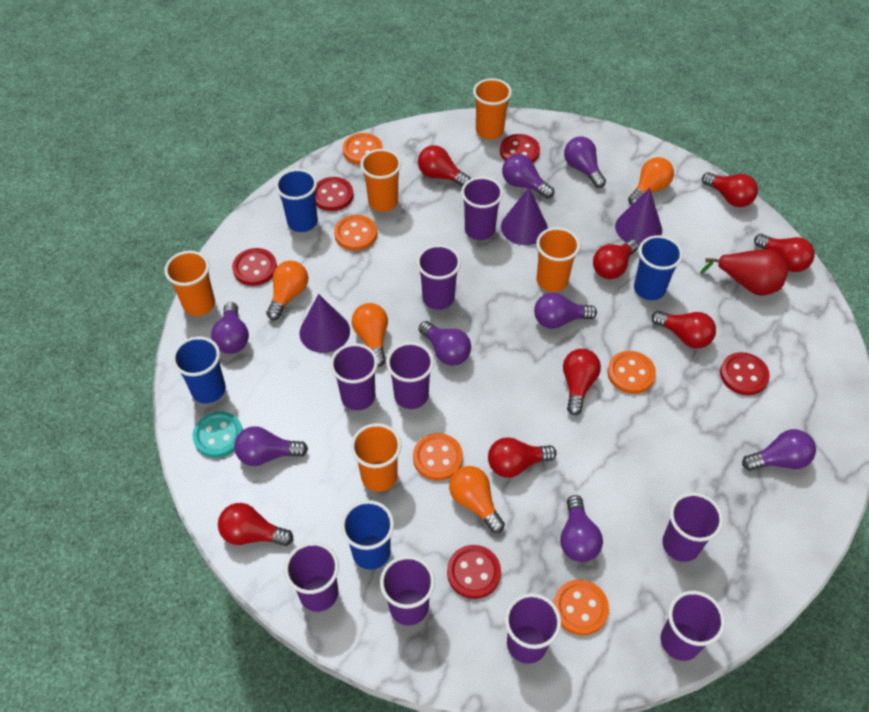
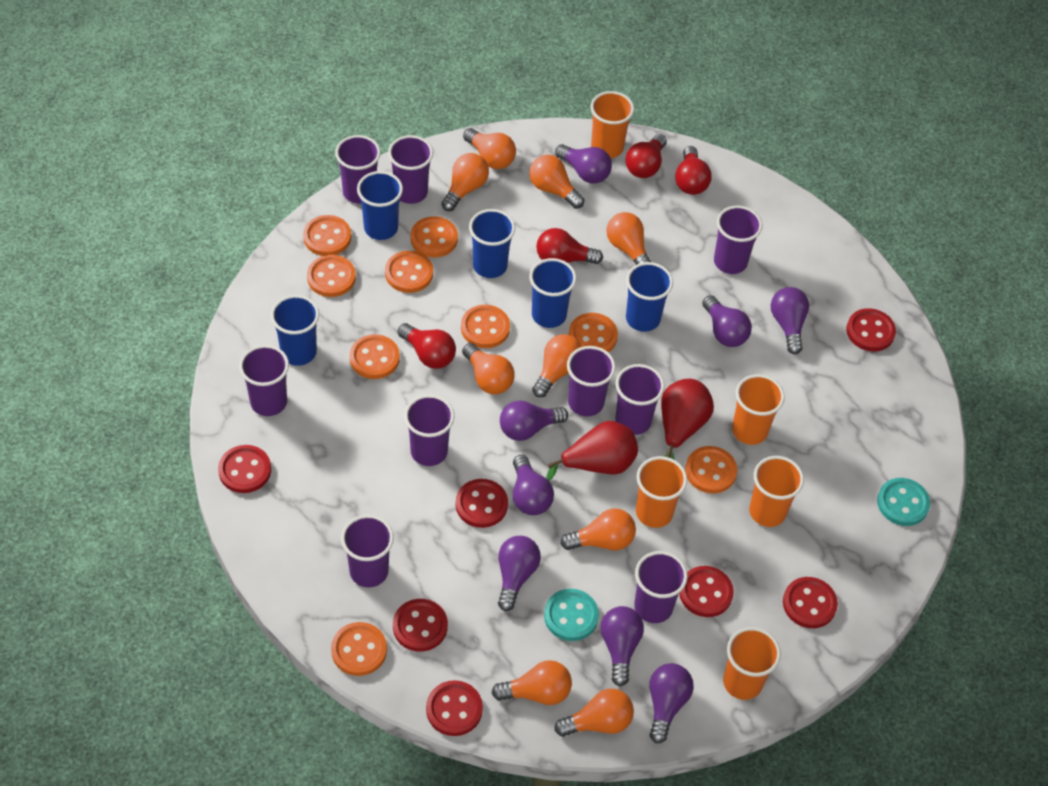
blue cup: 4 -> 5
orange button: 5 -> 9
orange light bulb: 4 -> 9
purple cone: 3 -> 0
red button: 5 -> 7
red light bulb: 8 -> 4
red pear: 1 -> 2
turquoise button: 1 -> 2

